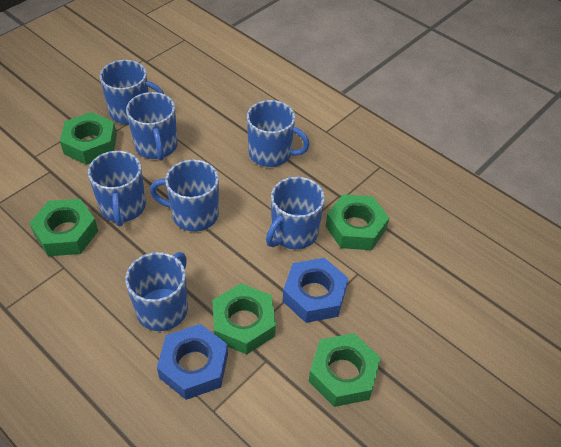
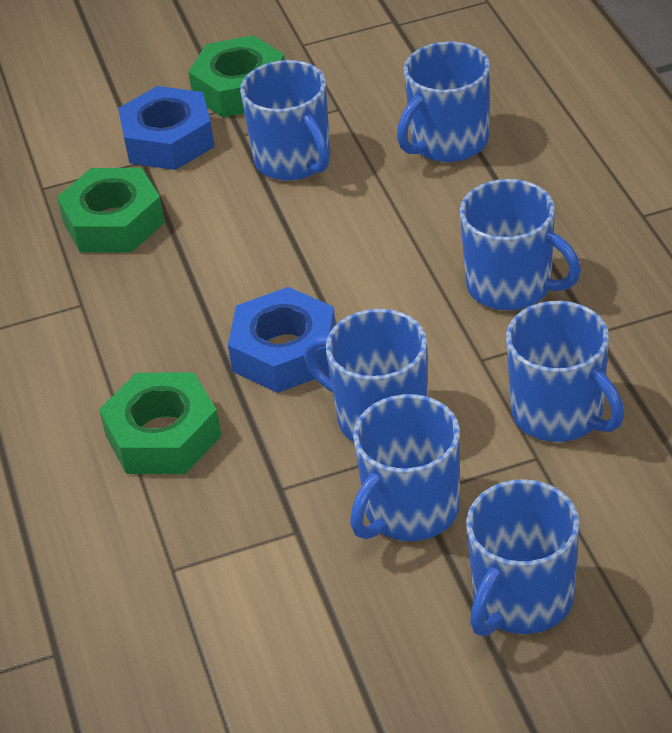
green nut: 5 -> 3

